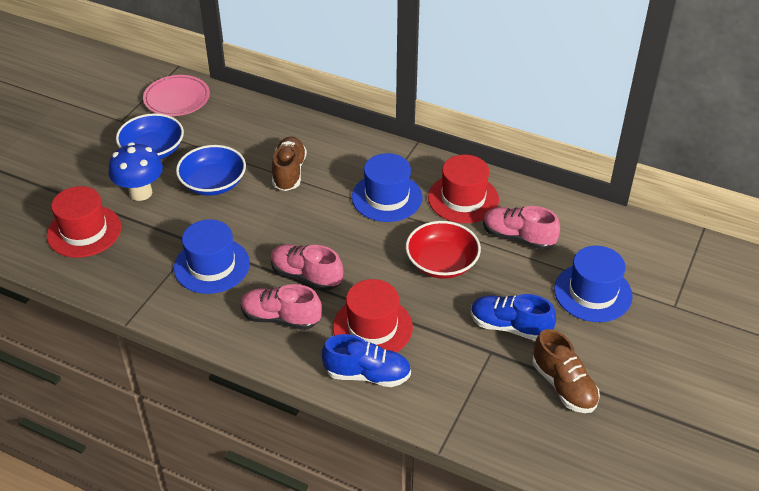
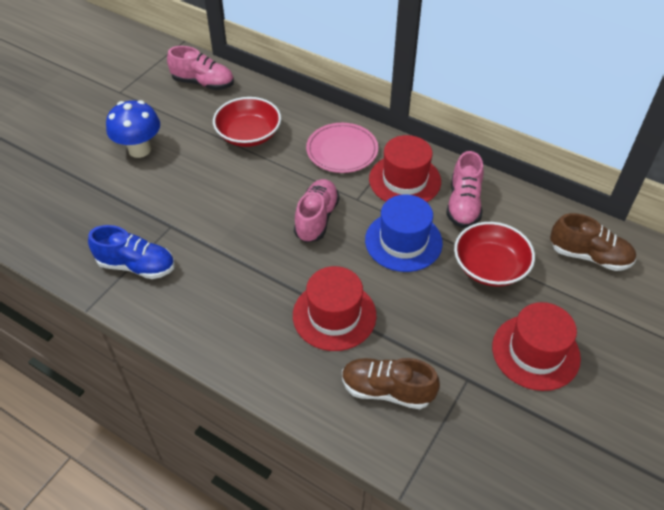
blue bowl: 2 -> 0
blue hat: 3 -> 1
blue shoe: 2 -> 1
red bowl: 1 -> 2

